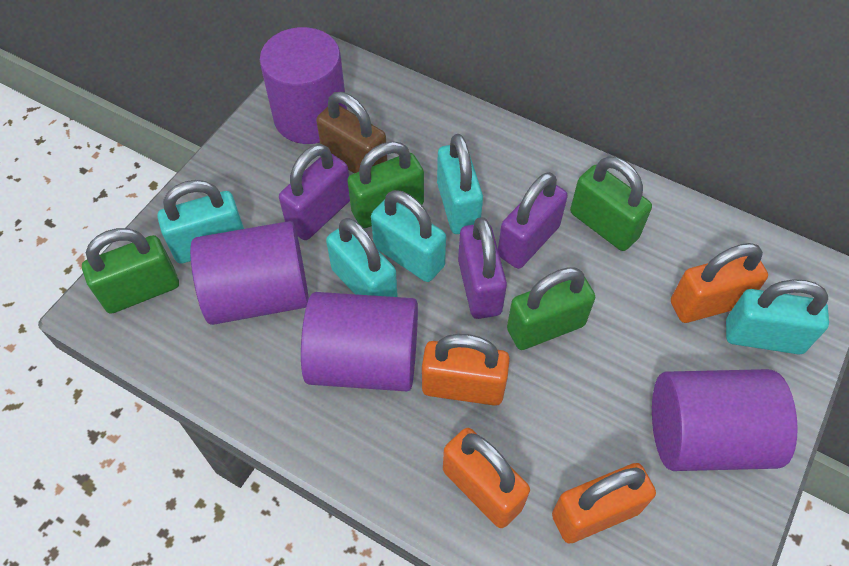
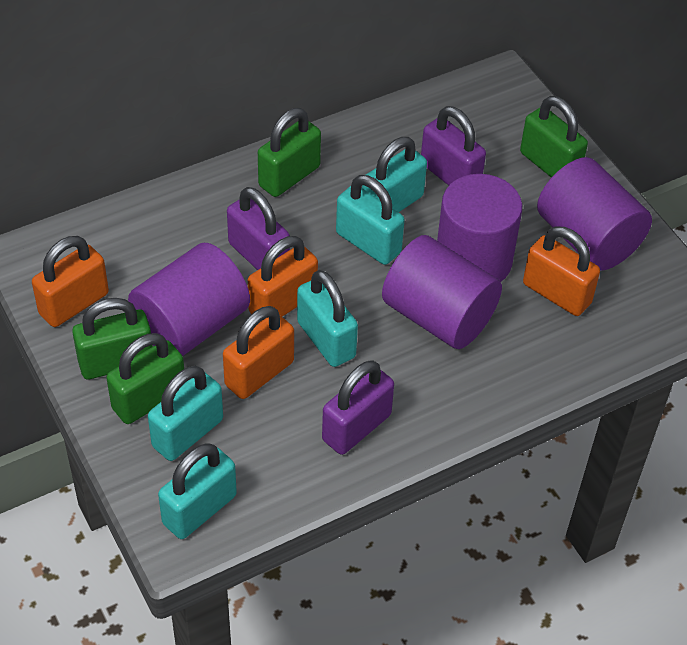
brown padlock: 1 -> 0

